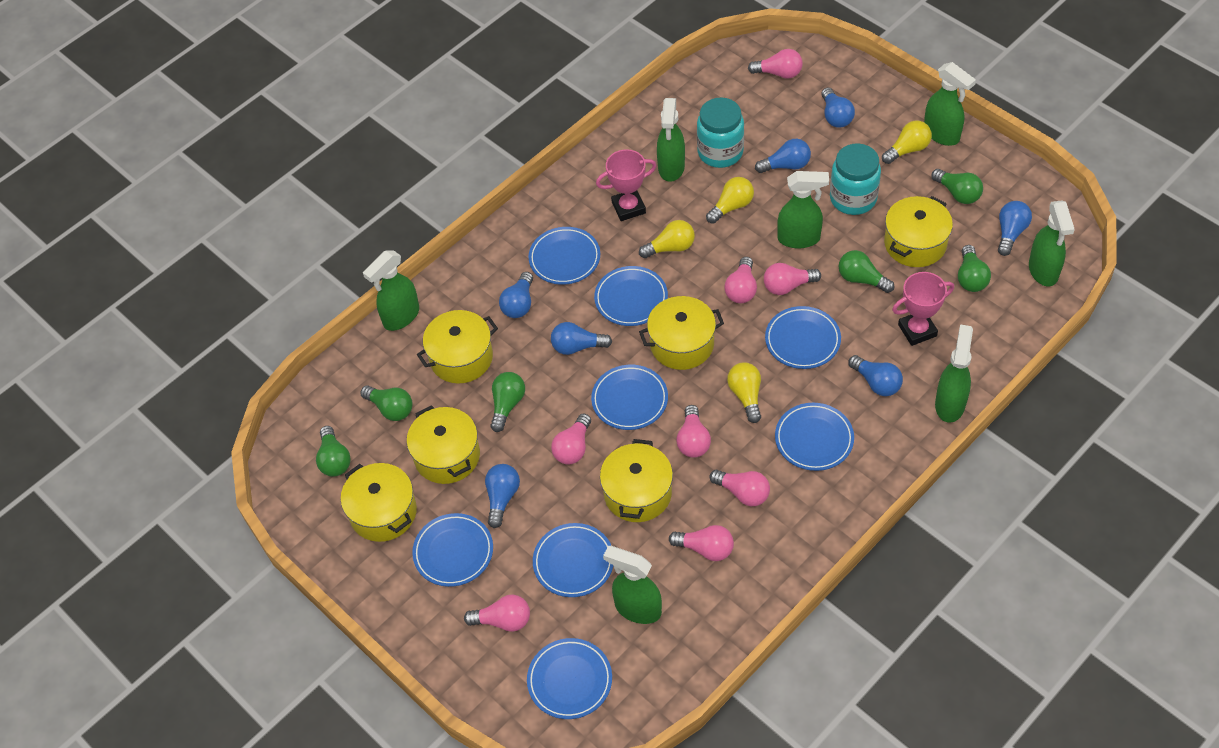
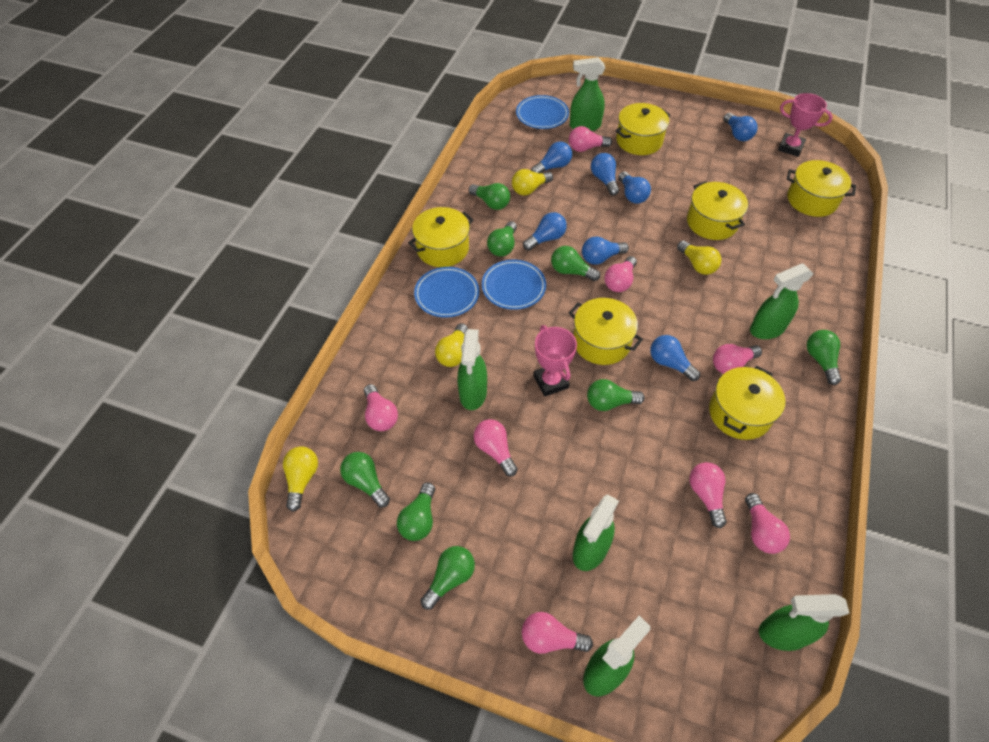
blue plate: 8 -> 3
green light bulb: 6 -> 8
green spray bottle: 7 -> 6
turquoise jar: 2 -> 0

